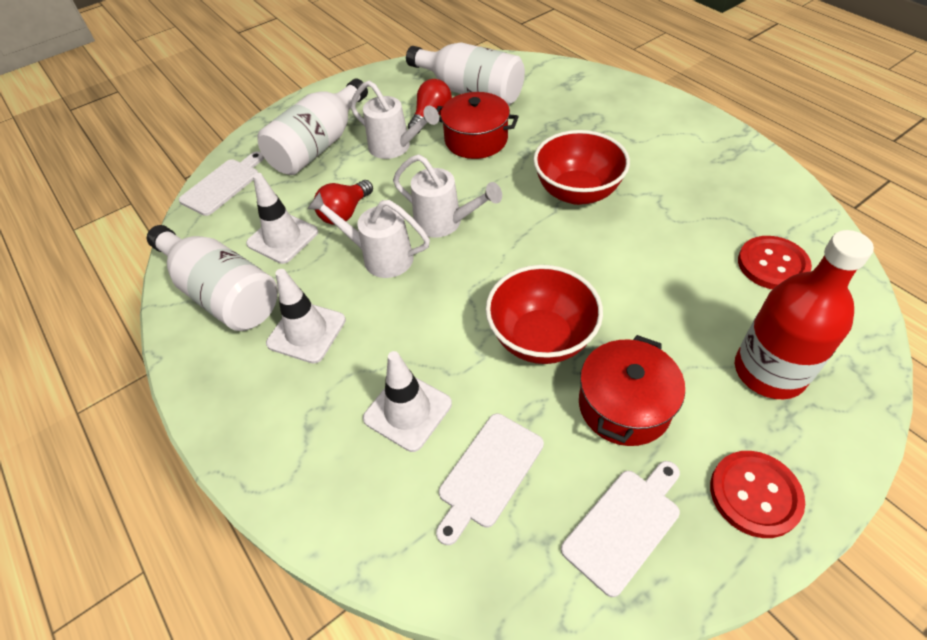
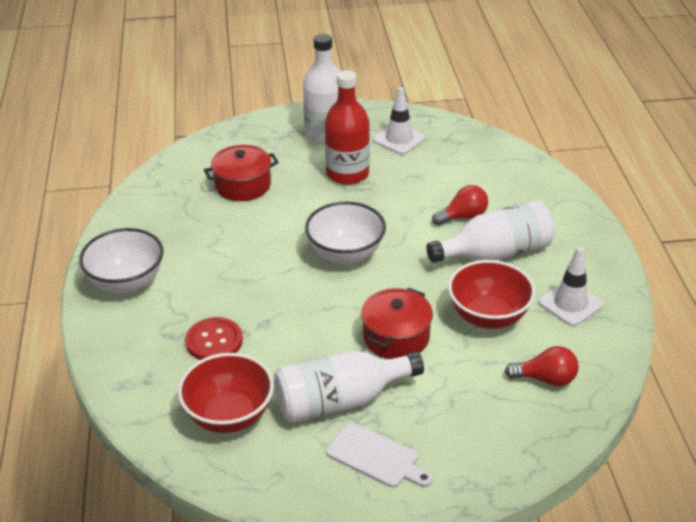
red button: 2 -> 1
white bowl: 0 -> 2
white cutting board: 3 -> 1
white traffic cone: 3 -> 2
white watering can: 3 -> 0

